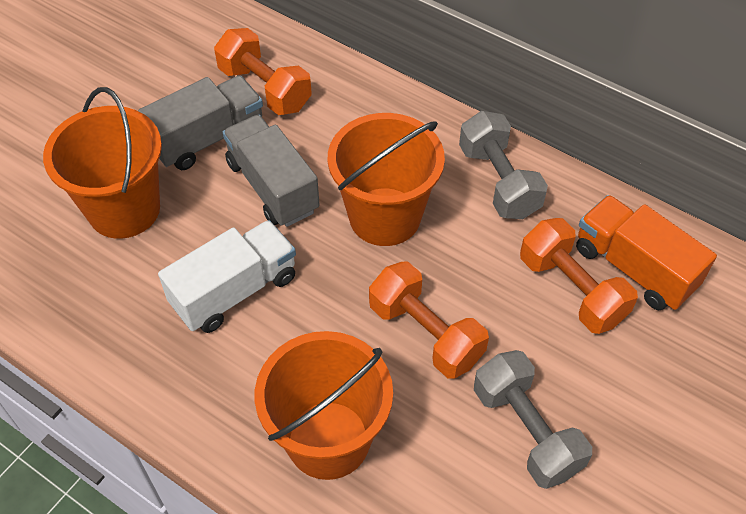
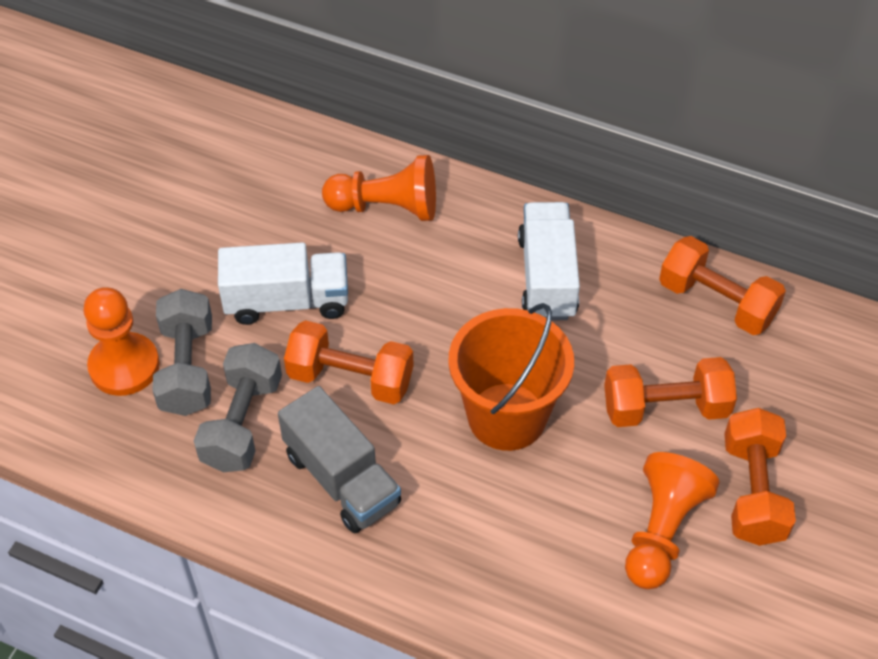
grey truck: 2 -> 1
orange bucket: 3 -> 1
orange dumbbell: 3 -> 4
orange pawn: 0 -> 3
orange truck: 1 -> 0
white truck: 1 -> 2

